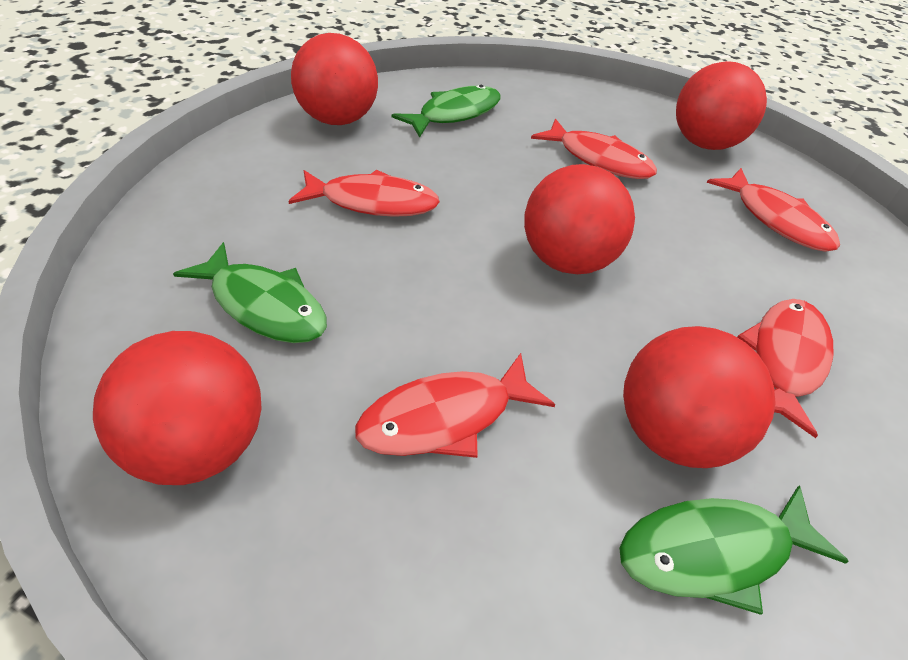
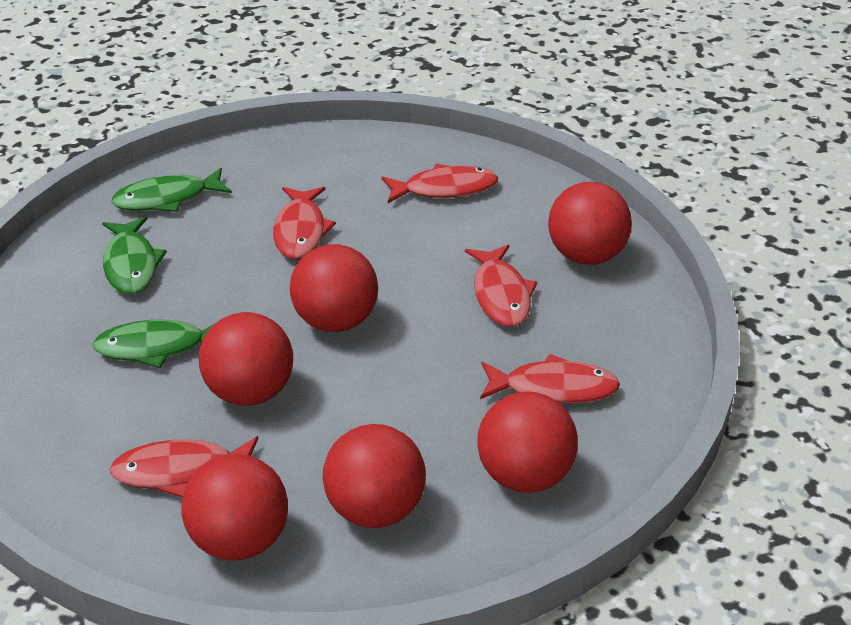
red ball: 5 -> 6

